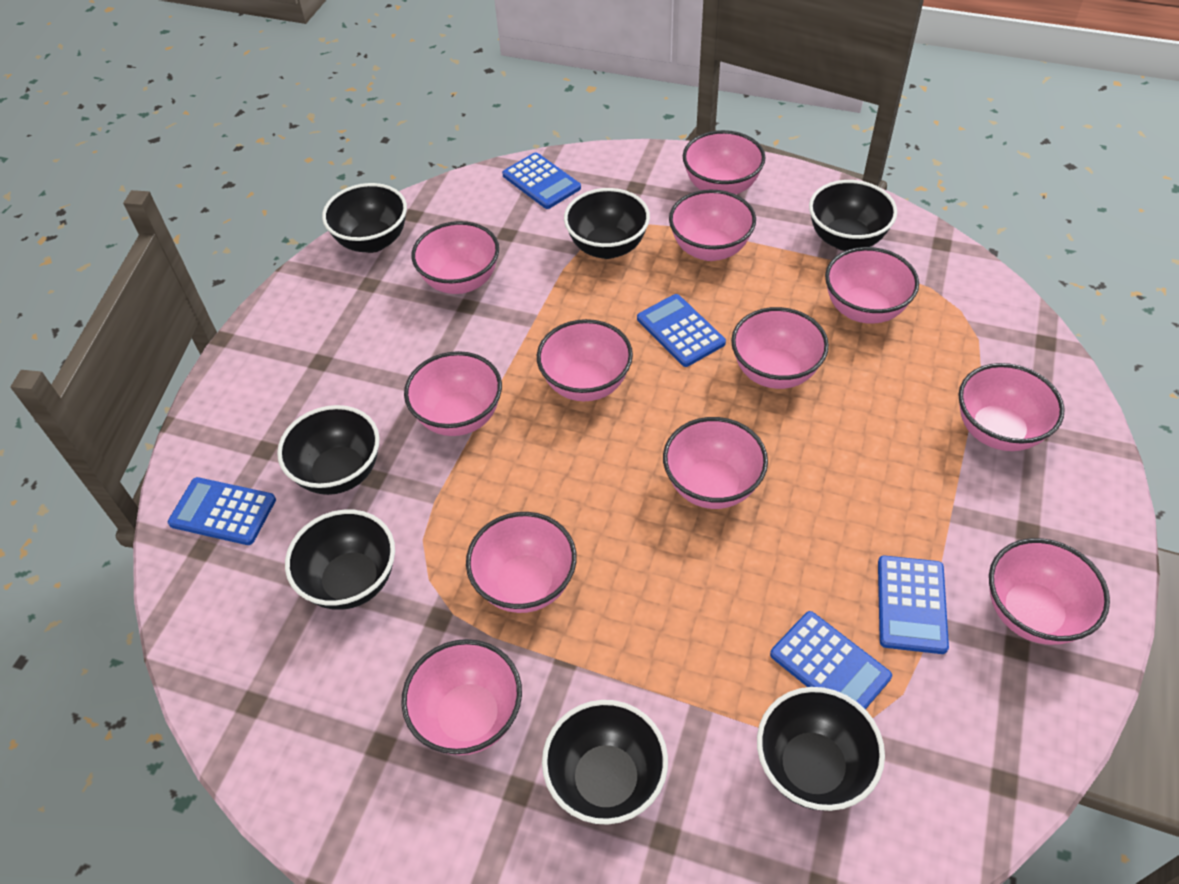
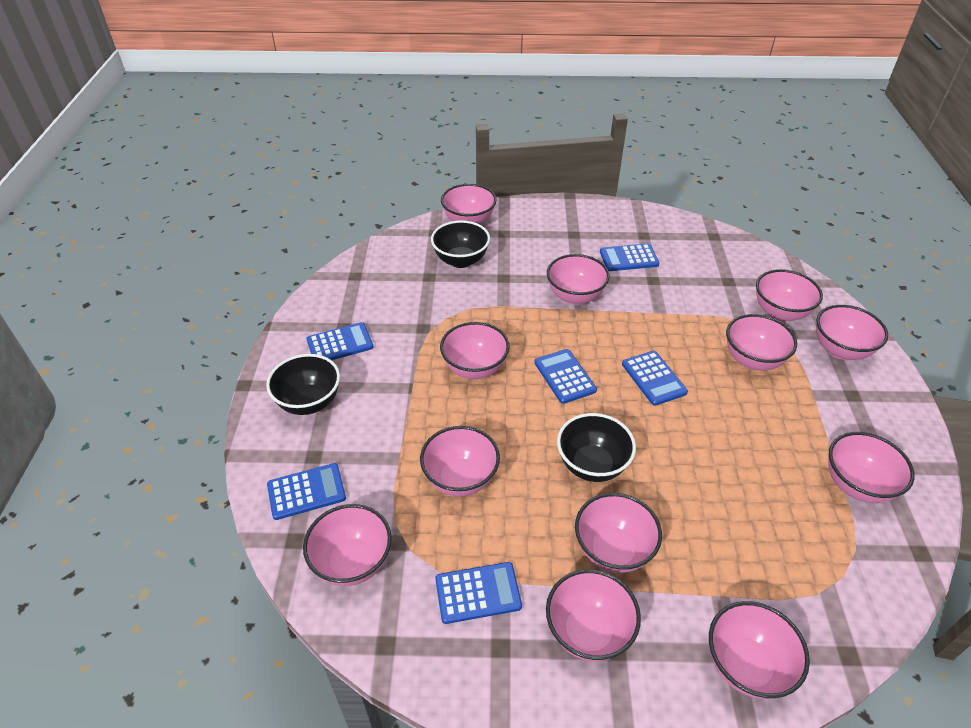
black bowl: 7 -> 3
blue calculator: 5 -> 6

